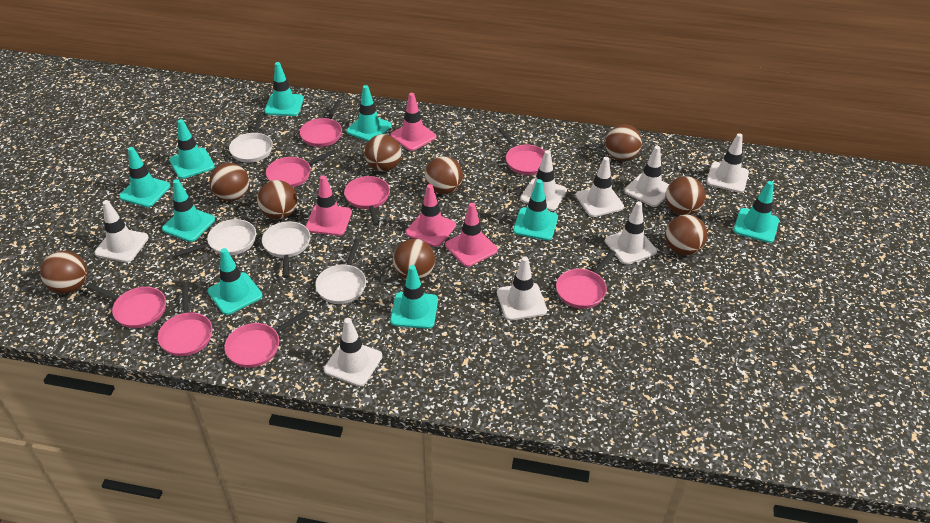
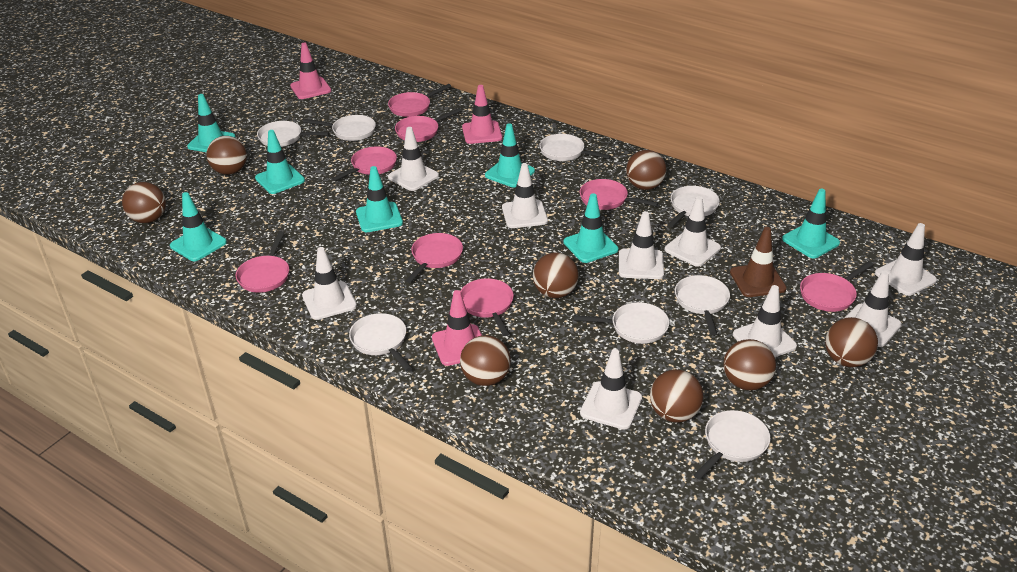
brown ball: 9 -> 8
brown traffic cone: 0 -> 1
pink traffic cone: 4 -> 3
turquoise traffic cone: 9 -> 7
white pan: 4 -> 8
white traffic cone: 8 -> 9

